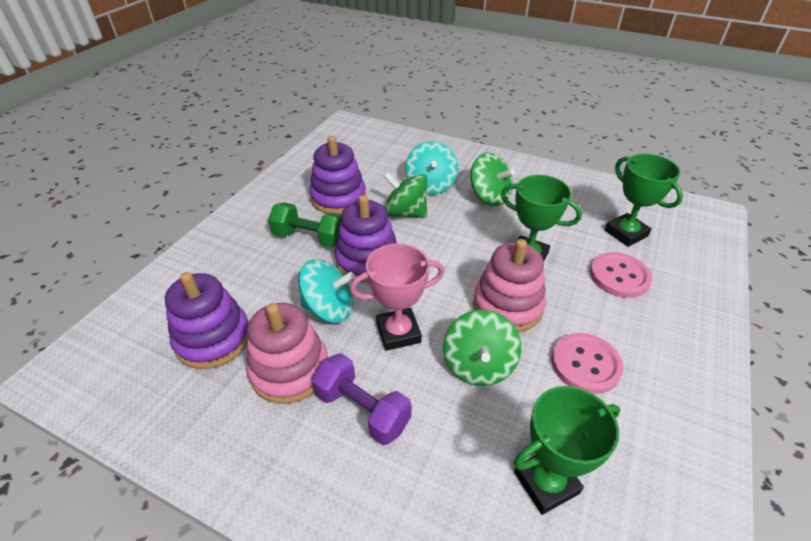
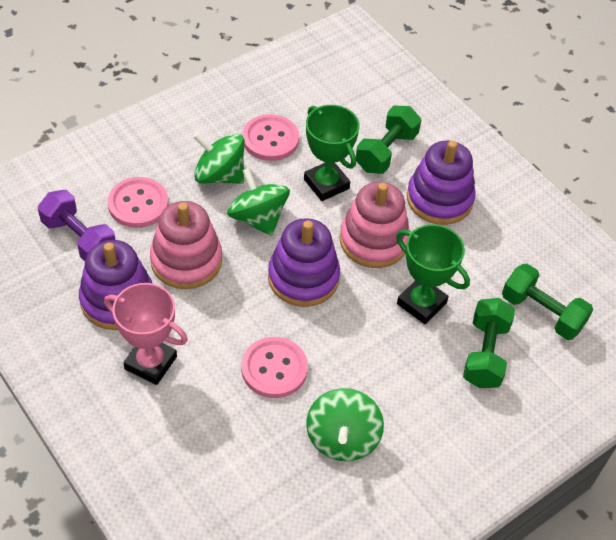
green dumbbell: 1 -> 3
green trophy: 3 -> 2
pink button: 2 -> 3
turquoise spinning top: 2 -> 0

